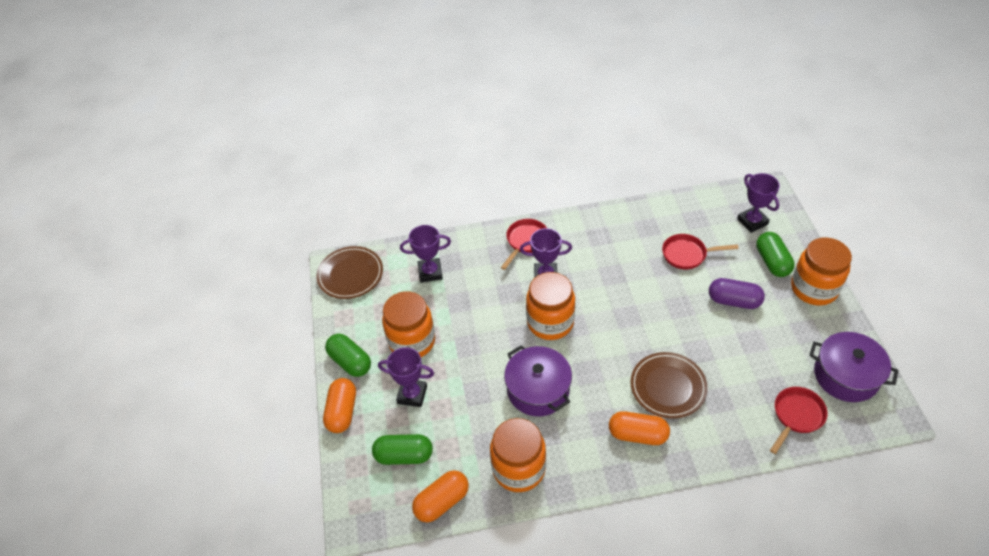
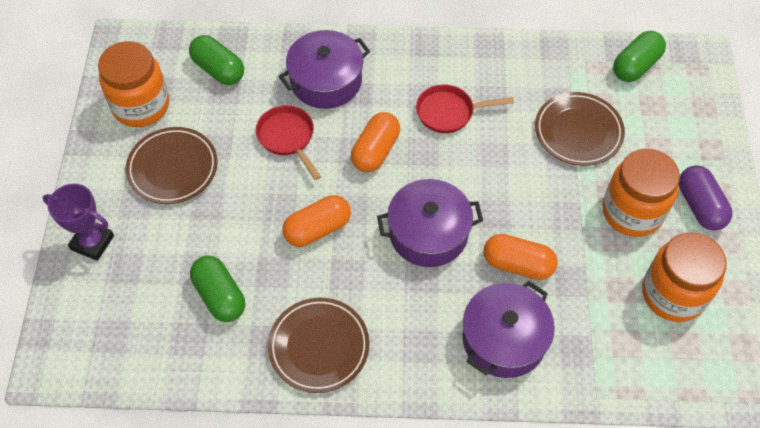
brown plate: 2 -> 3
orange jar: 4 -> 3
purple pot: 2 -> 3
purple trophy: 4 -> 1
red pan: 3 -> 2

